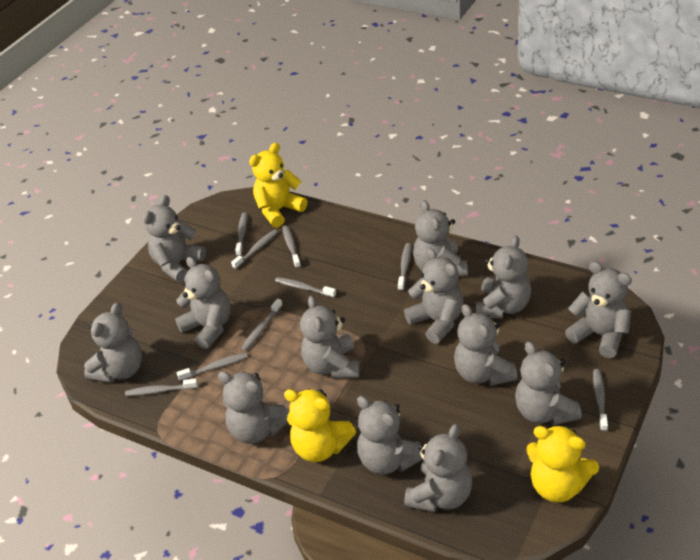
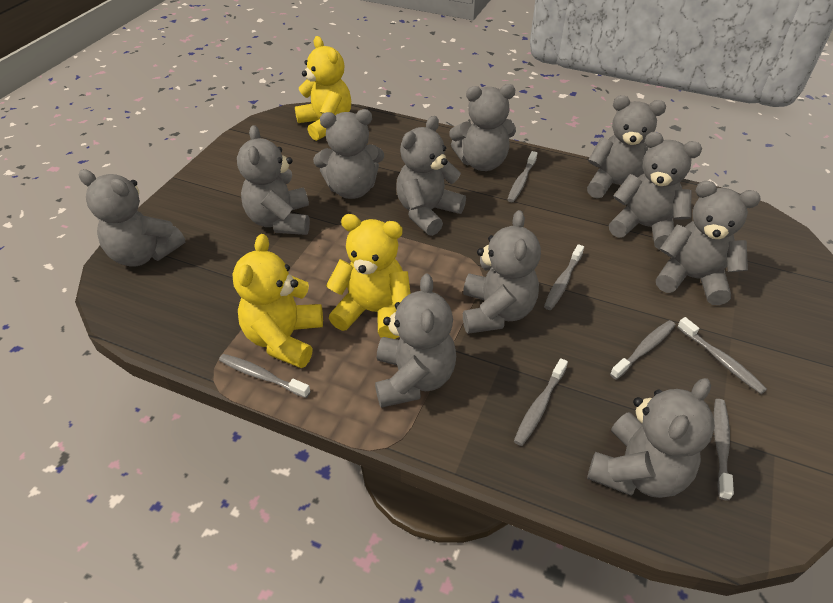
grey teddy bear: 13 -> 11
grey toothbrush: 9 -> 7

